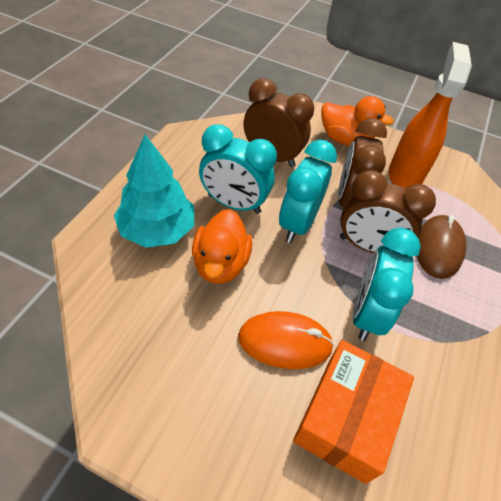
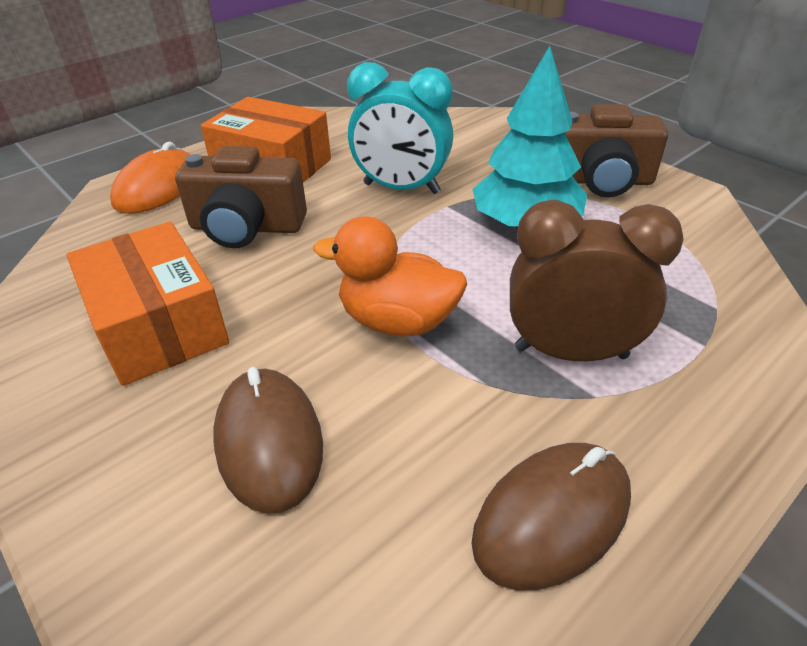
brown camera: 0 -> 2
brown clock: 3 -> 1
brown mouse: 1 -> 2
orange box: 1 -> 2
orange duck: 2 -> 1
orange spray bottle: 1 -> 0
turquoise clock: 3 -> 1

